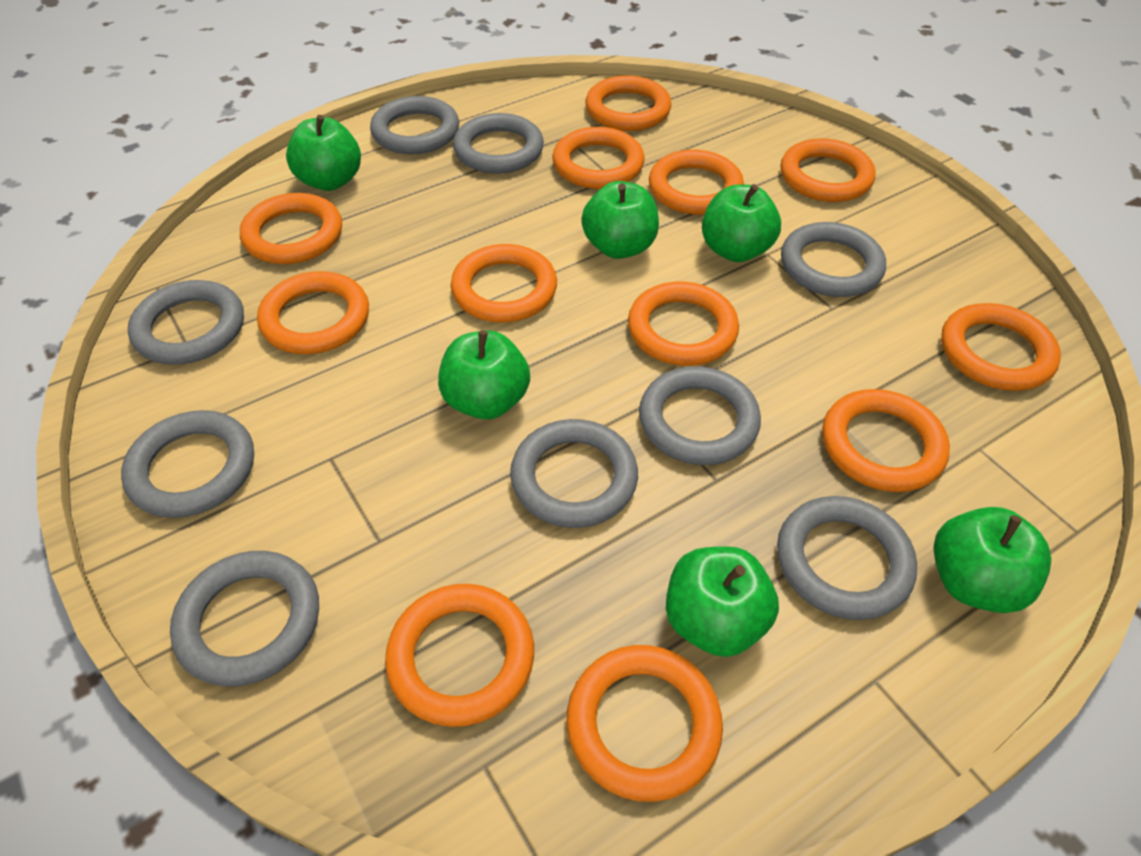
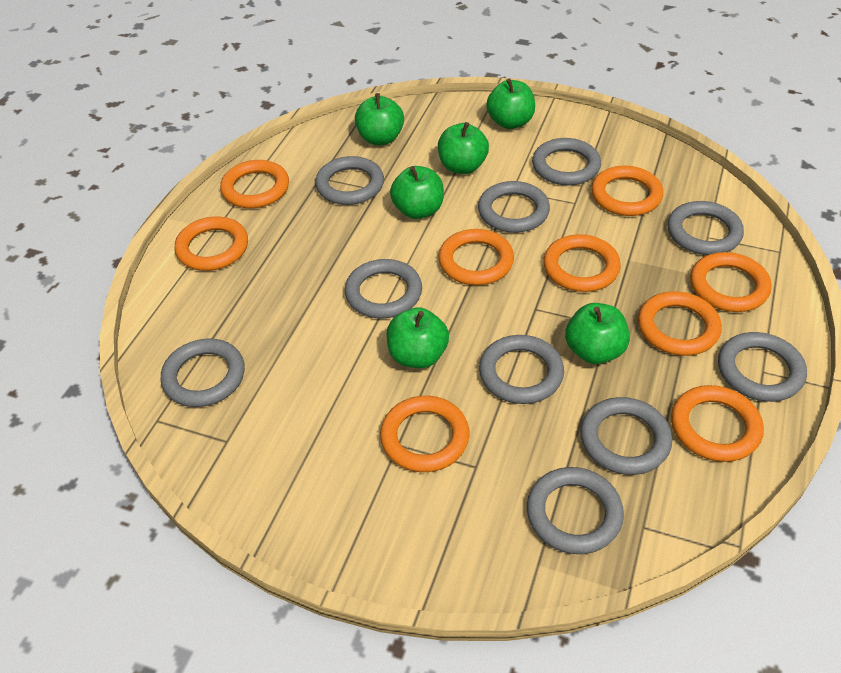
grey ring: 9 -> 10
orange ring: 12 -> 9

